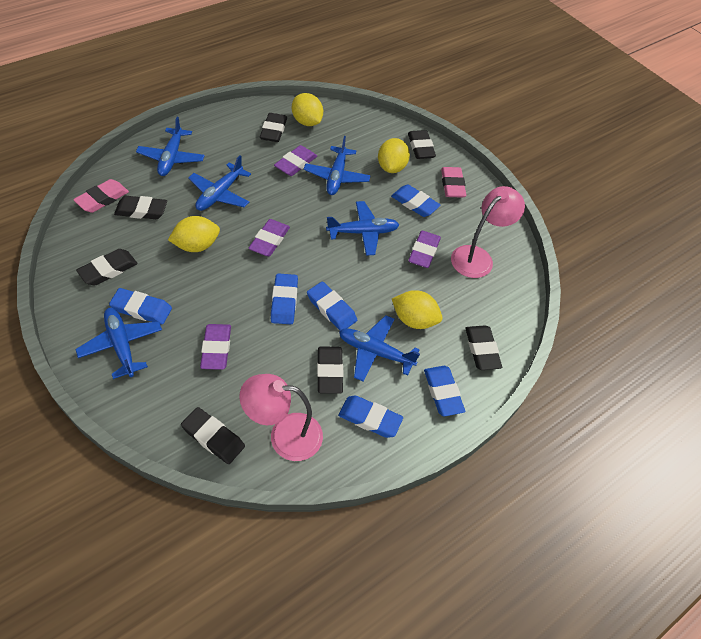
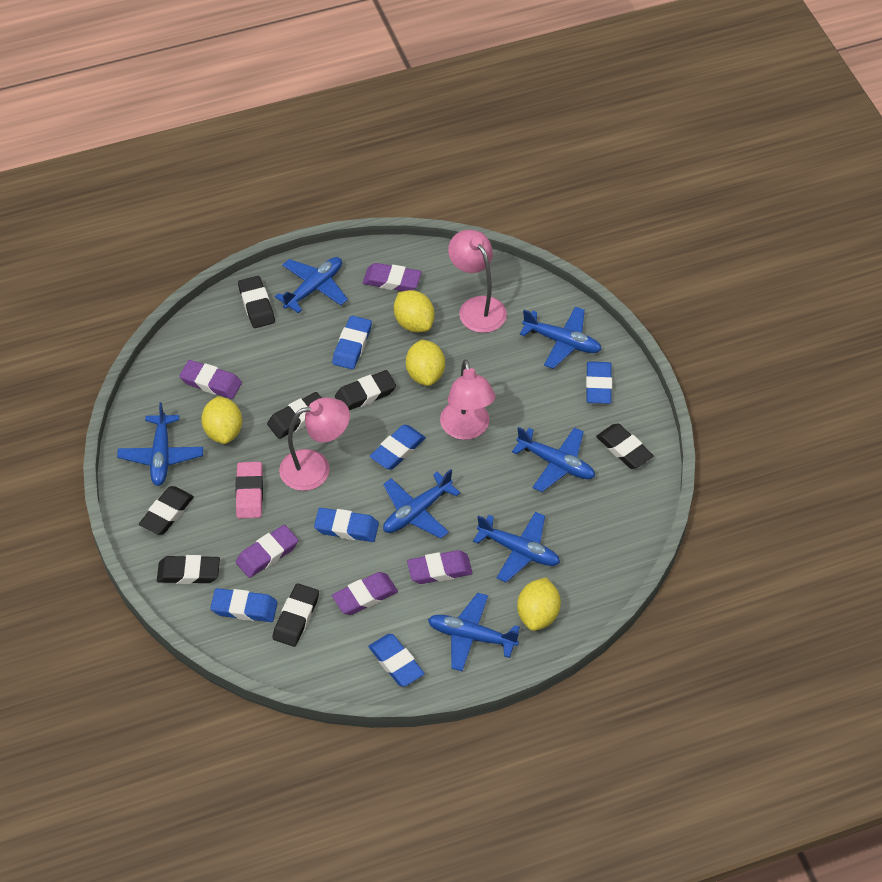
blue plane: 6 -> 7
pink eraser: 2 -> 1
pink lamp: 2 -> 3
purple eraser: 4 -> 5

